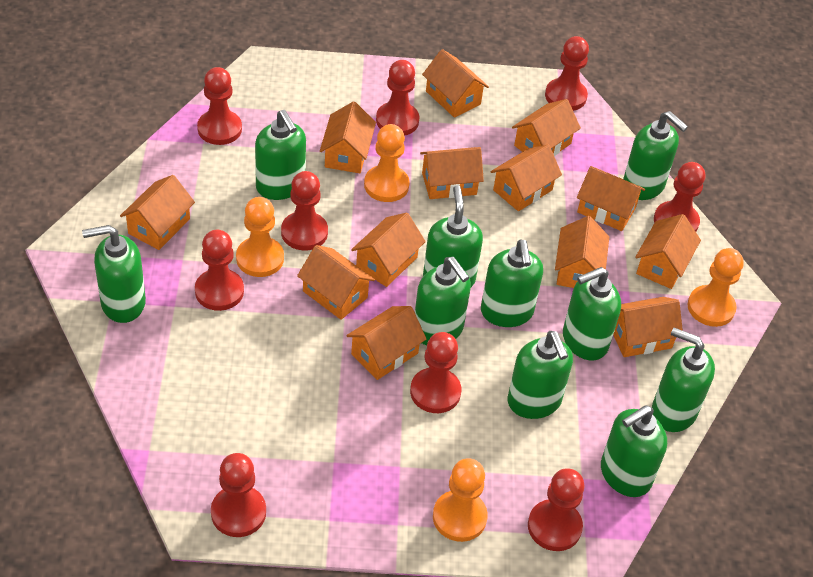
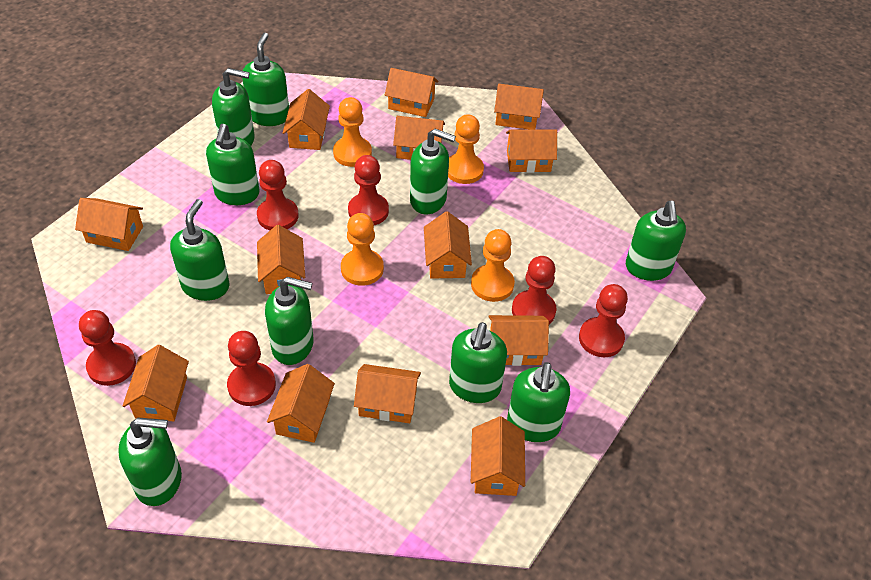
red pawn: 9 -> 6

